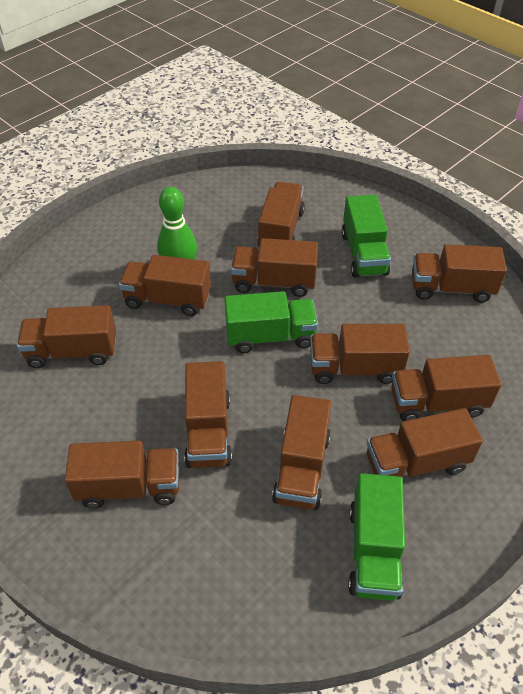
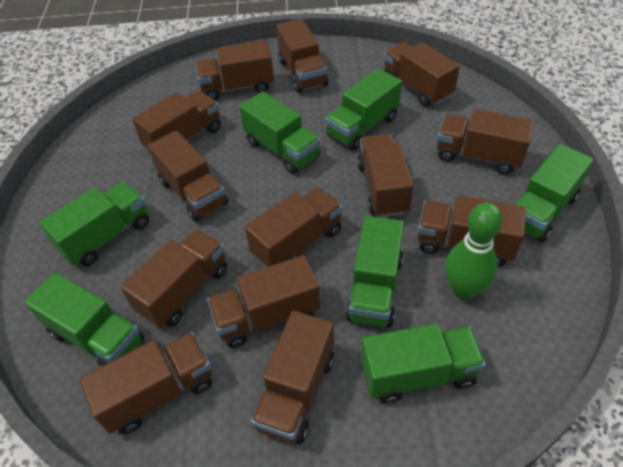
brown truck: 11 -> 13
green truck: 3 -> 7

